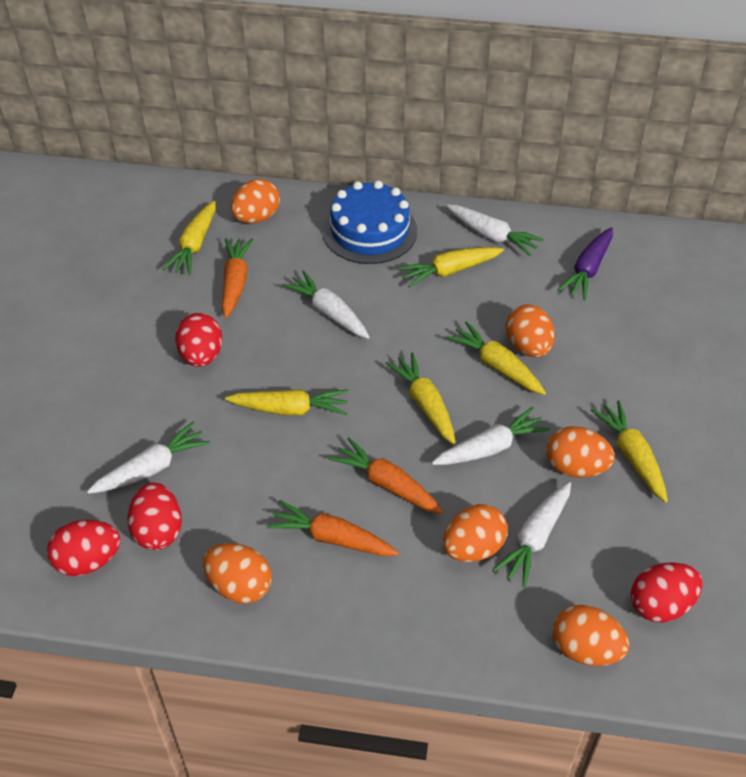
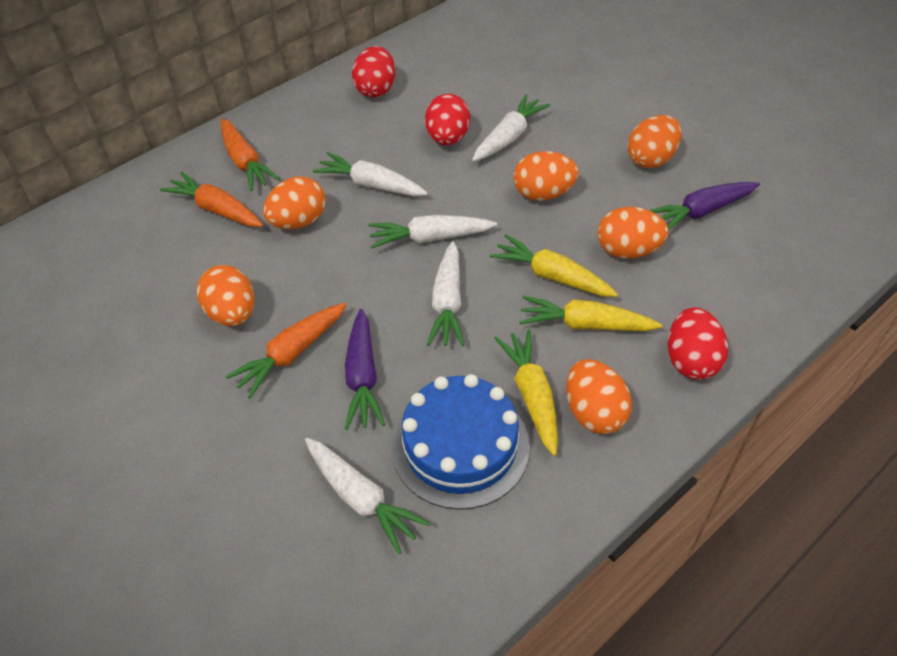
purple carrot: 1 -> 2
red egg: 4 -> 3
yellow carrot: 6 -> 3

